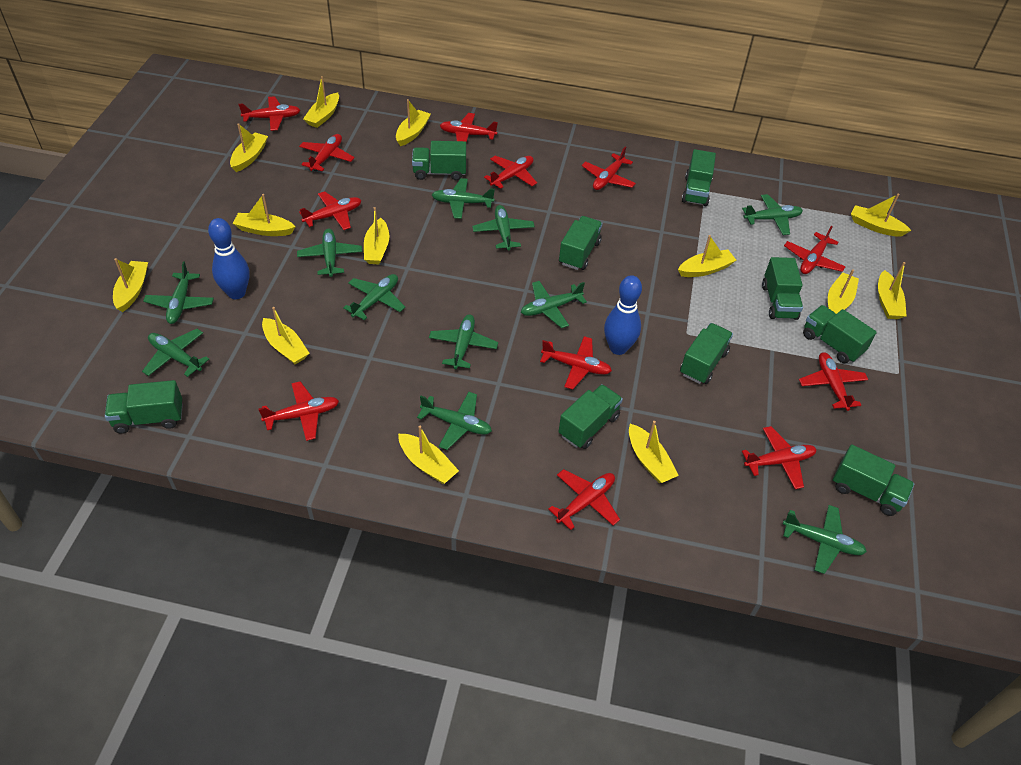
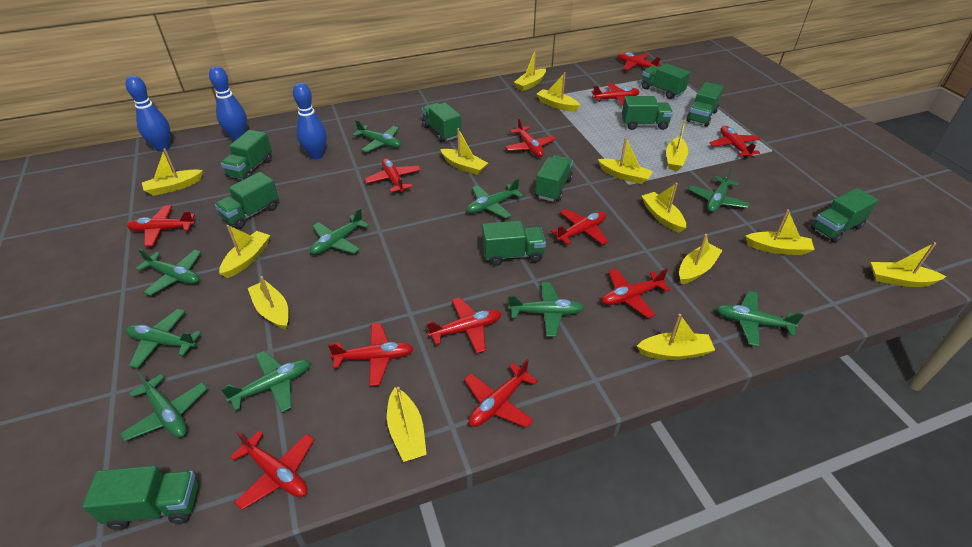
blue bowling pin: 2 -> 3
green plane: 11 -> 10
green truck: 9 -> 10
yellow boat: 13 -> 14

